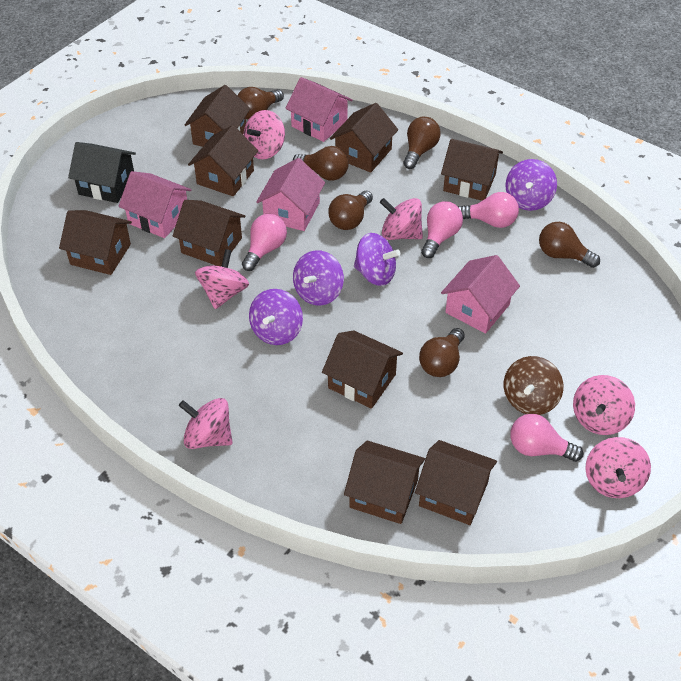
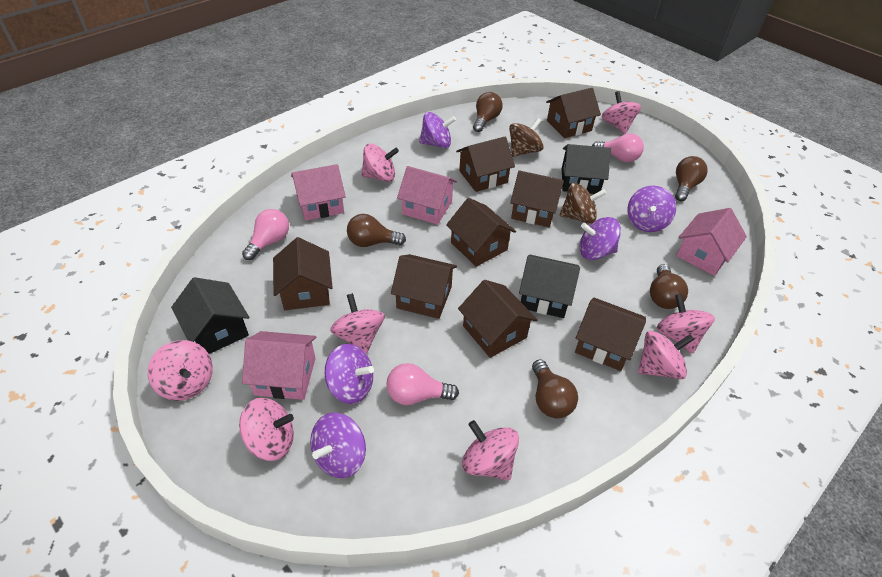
black house: 1 -> 3
brown house: 9 -> 8
brown light bulb: 6 -> 5
brown spinning top: 1 -> 2
pink light bulb: 4 -> 3
pink spinning top: 6 -> 8
purple spinning top: 4 -> 5

